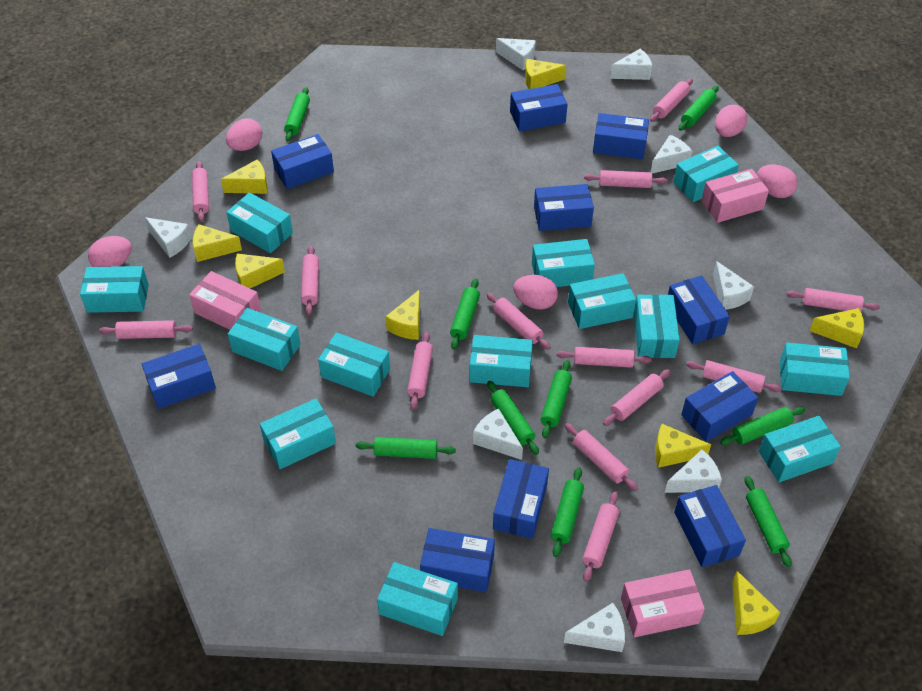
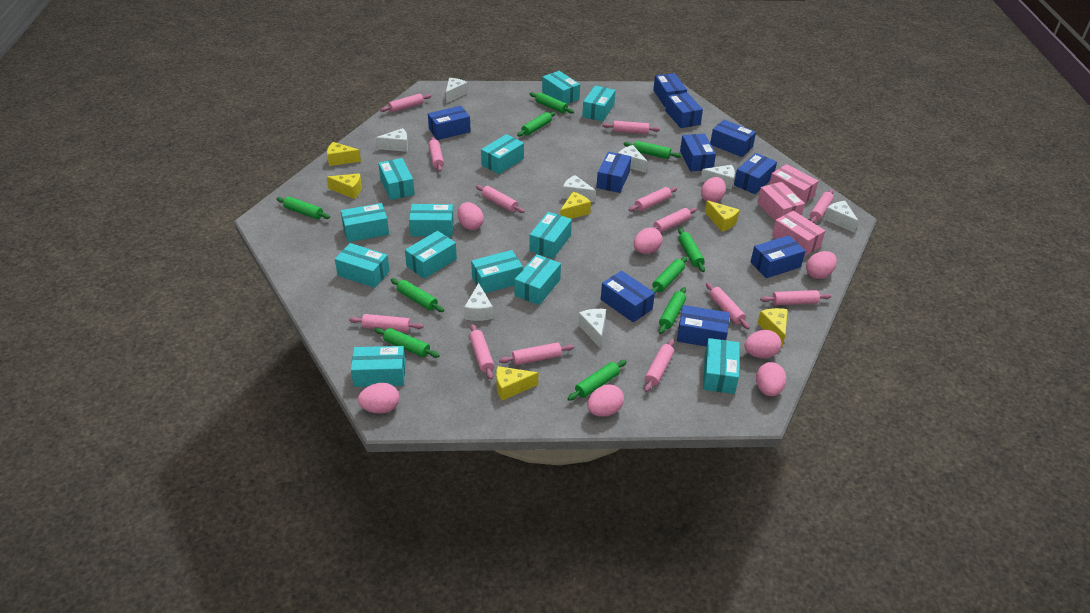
green rolling pin: 9 -> 10
pink egg: 5 -> 8
yellow cheese: 8 -> 6

